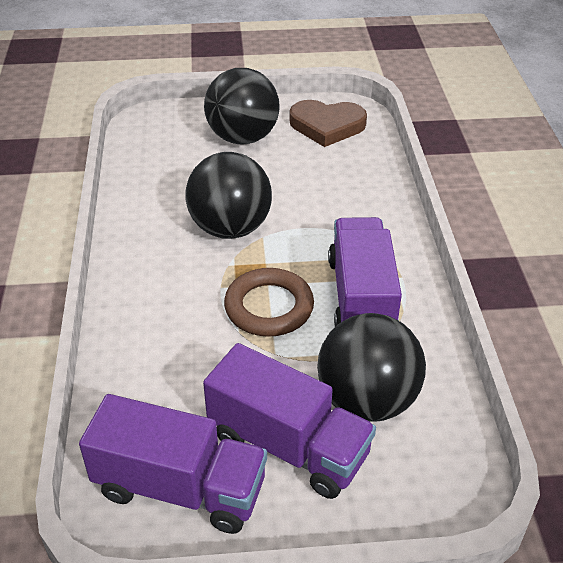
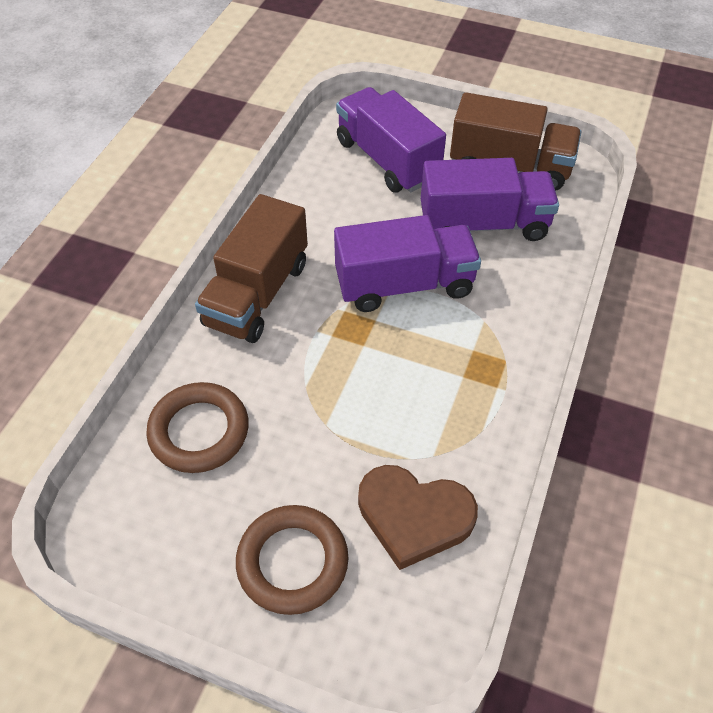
black ball: 3 -> 0
brown ring: 1 -> 2
brown truck: 0 -> 2

